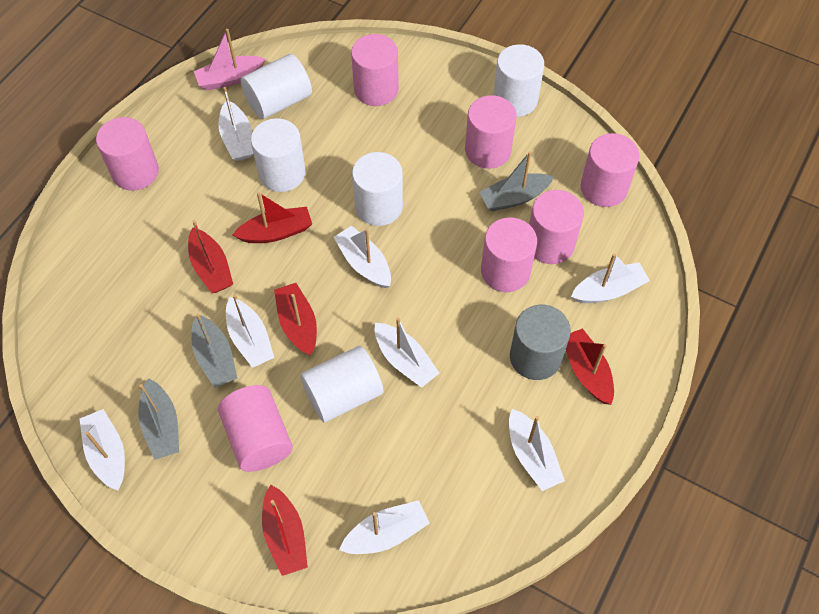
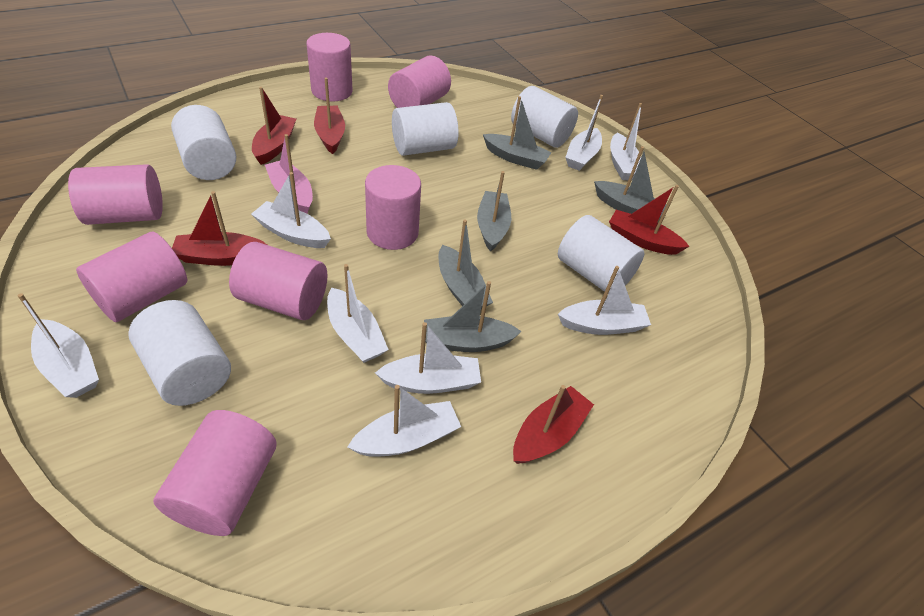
grey boat: 3 -> 5
grey cylinder: 1 -> 0

